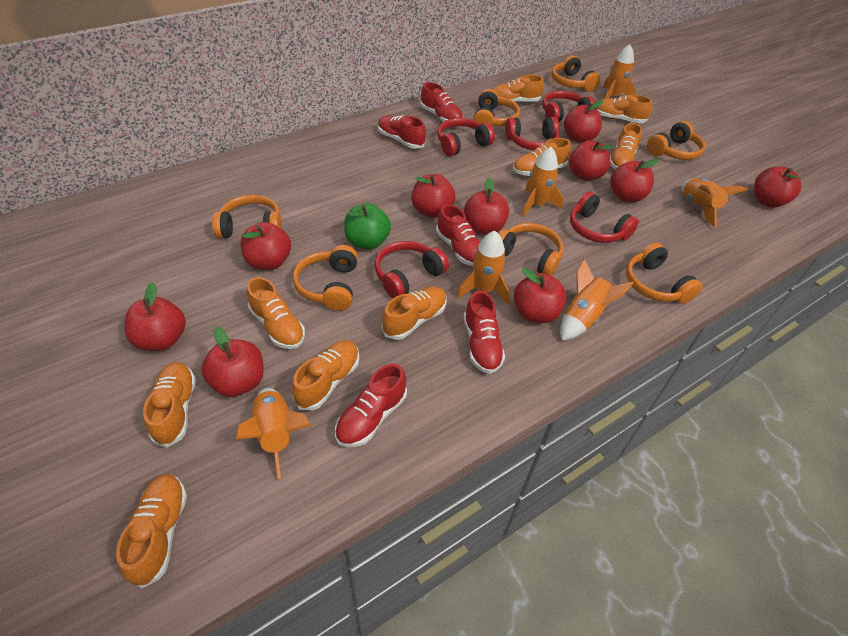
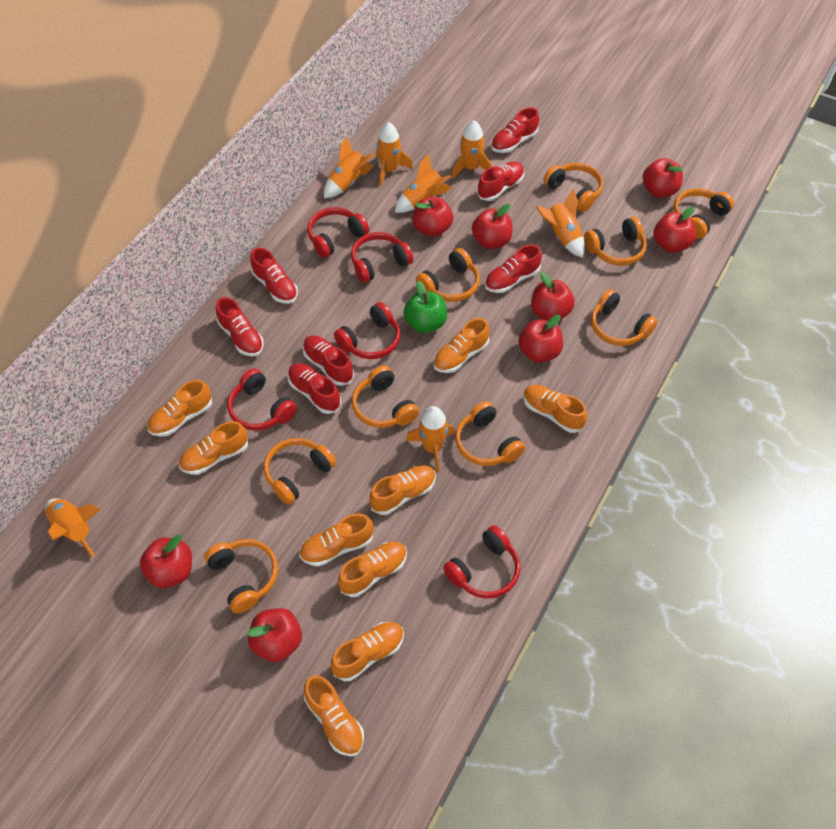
orange headphones: 7 -> 9
orange rocket: 6 -> 7
red apple: 10 -> 8
red shoe: 5 -> 7

